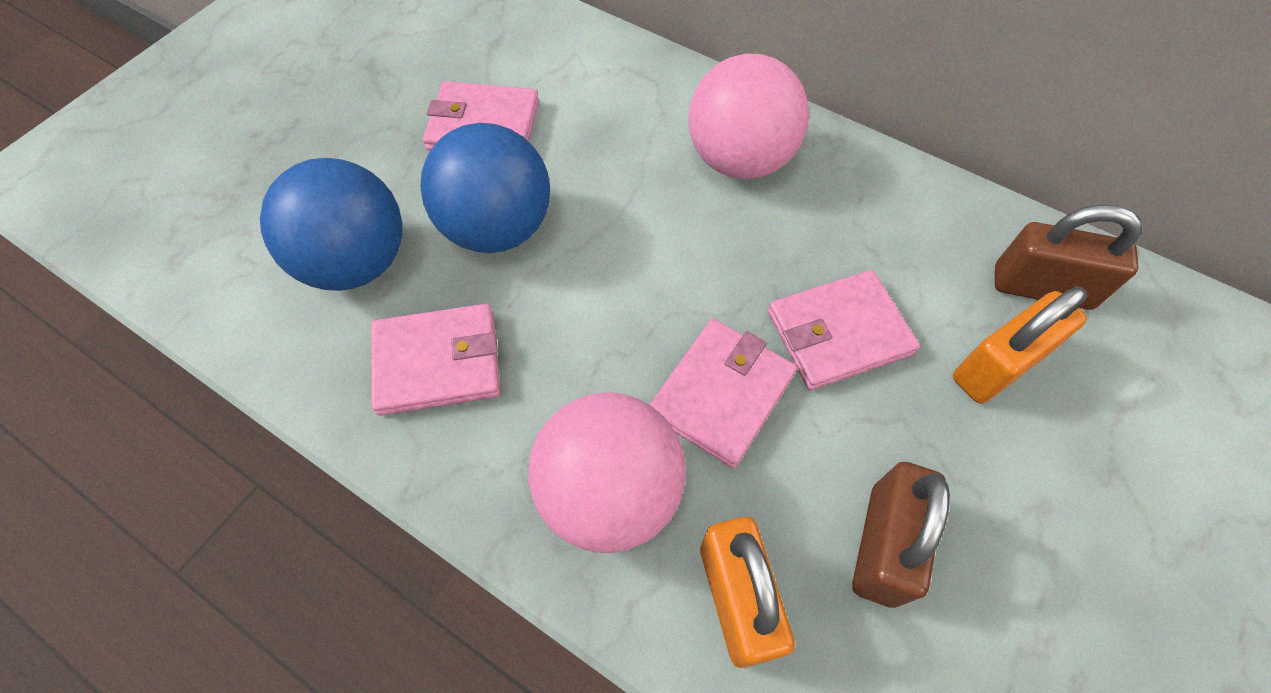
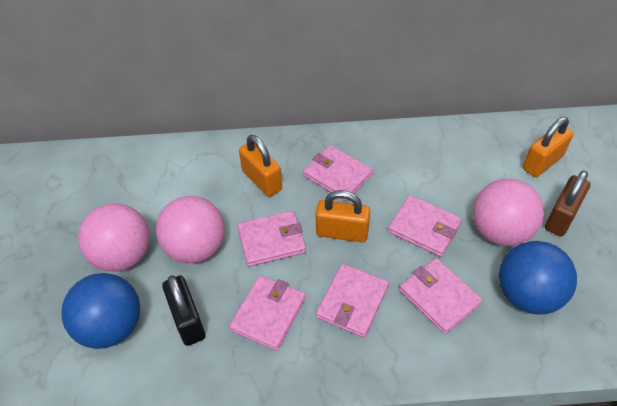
black padlock: 0 -> 1
brown padlock: 2 -> 1
orange padlock: 2 -> 3
pink ball: 2 -> 3
pink wallet: 4 -> 6

